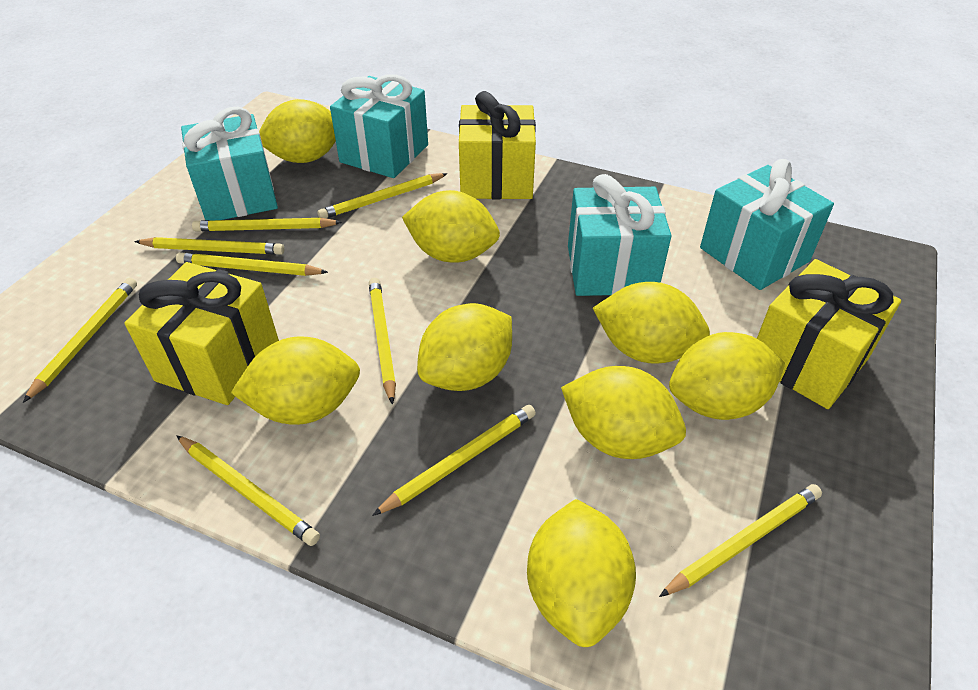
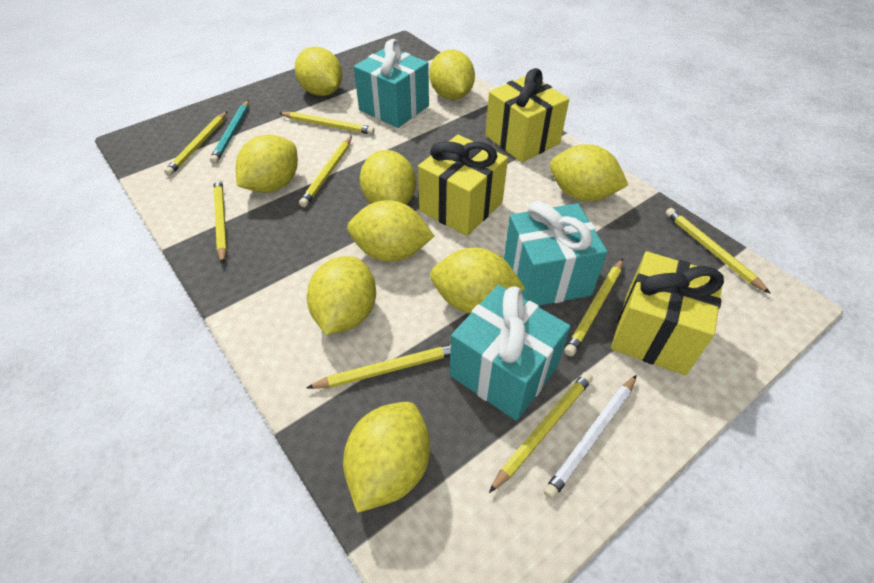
turquoise gift: 4 -> 3
turquoise pencil: 0 -> 1
white pencil: 0 -> 1
yellow lemon: 8 -> 9
yellow pencil: 9 -> 8

